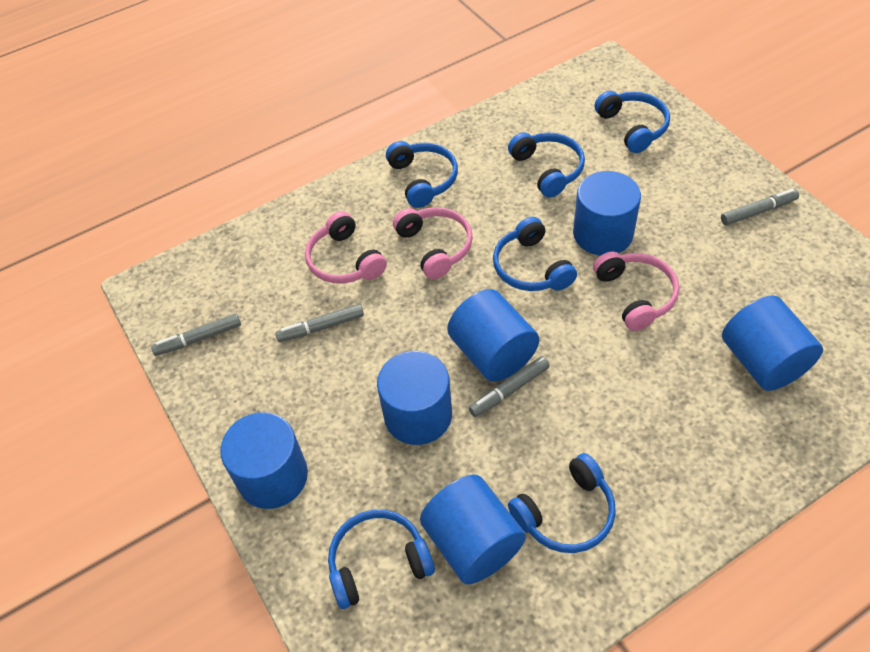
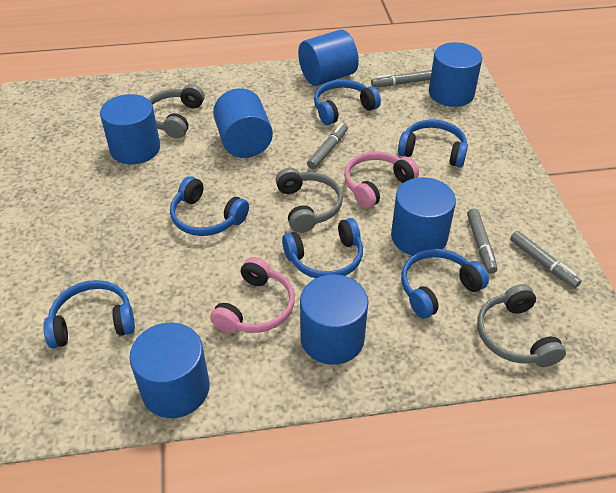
blue cylinder: 6 -> 7
grey headphones: 0 -> 3
pink headphones: 3 -> 2

